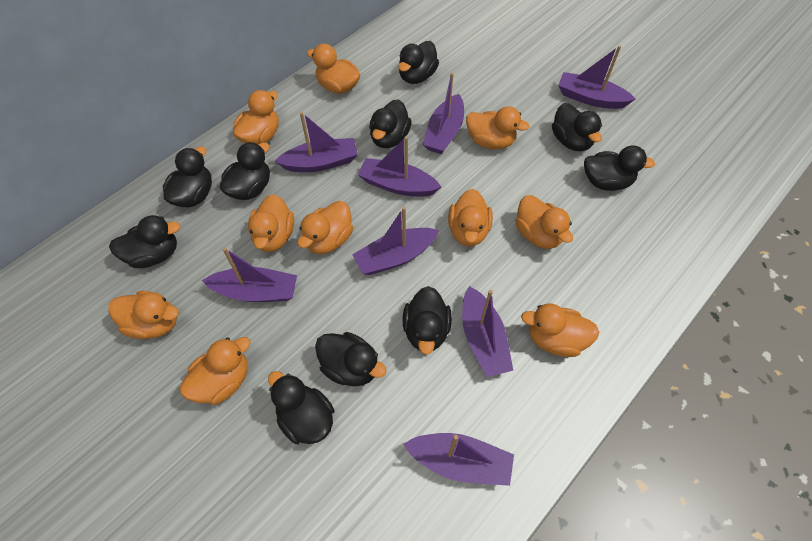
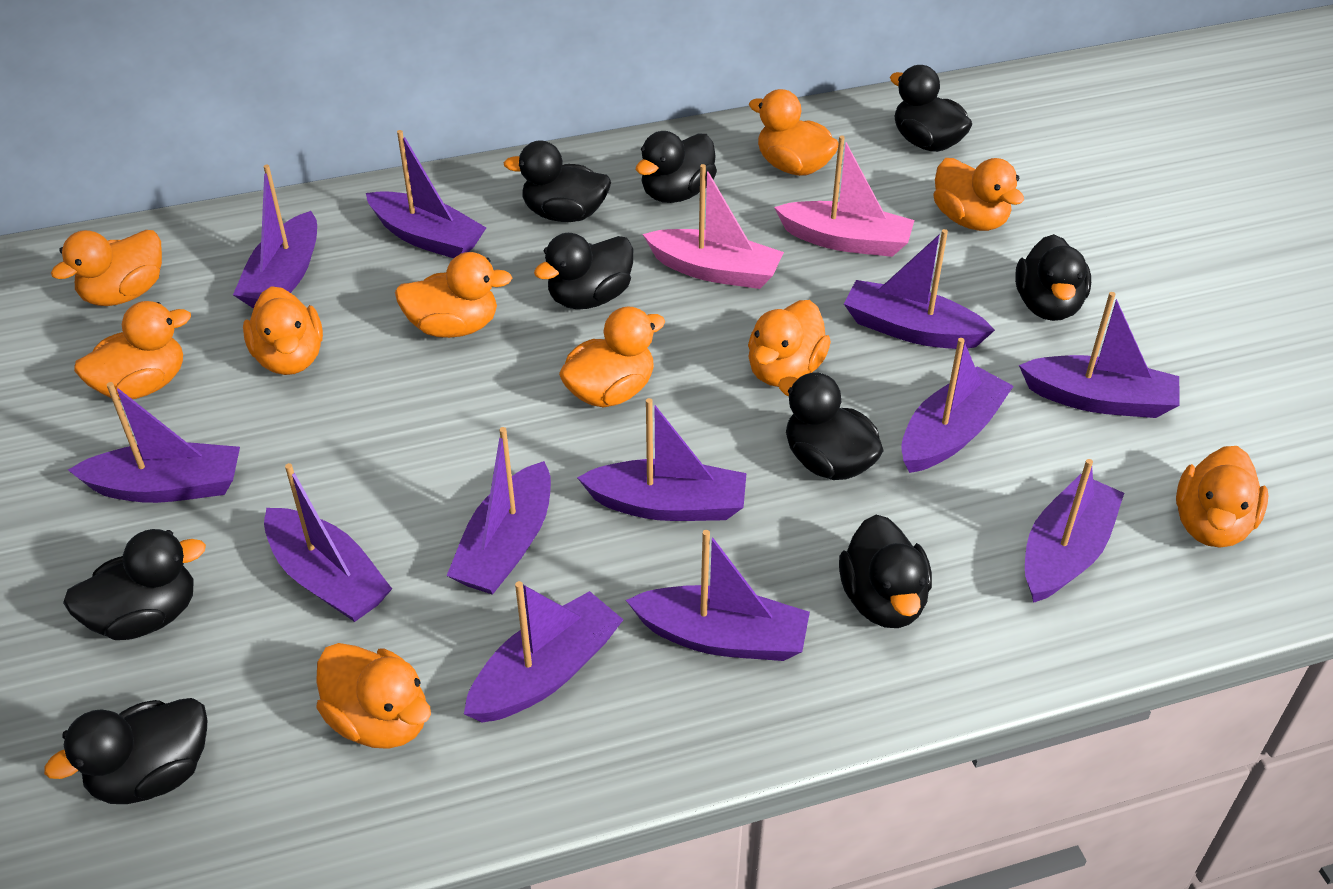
black duck: 10 -> 9
pink boat: 0 -> 2
purple boat: 8 -> 12

